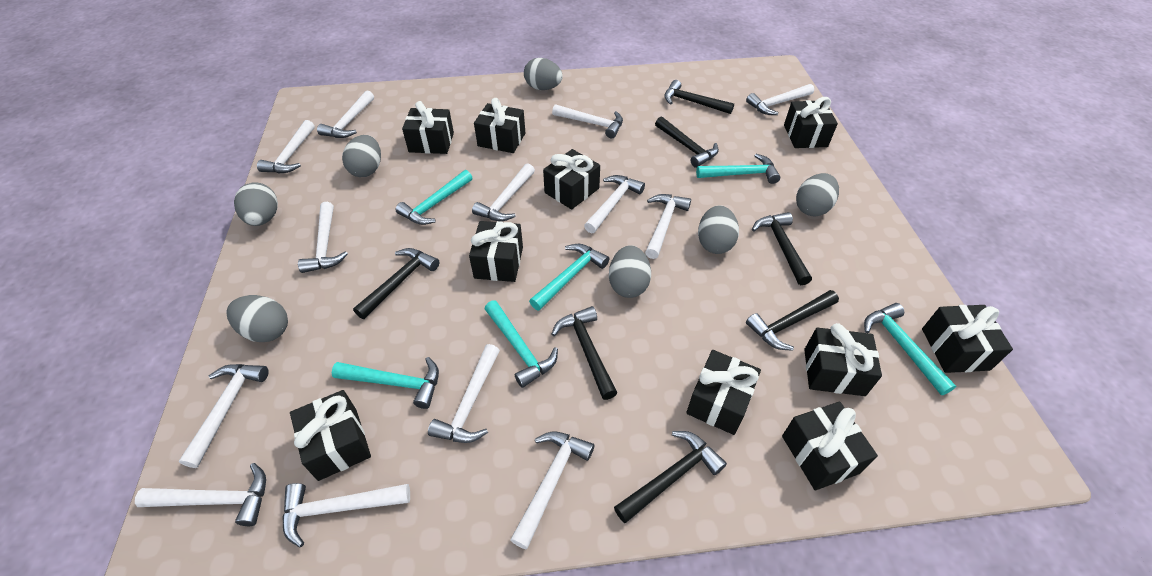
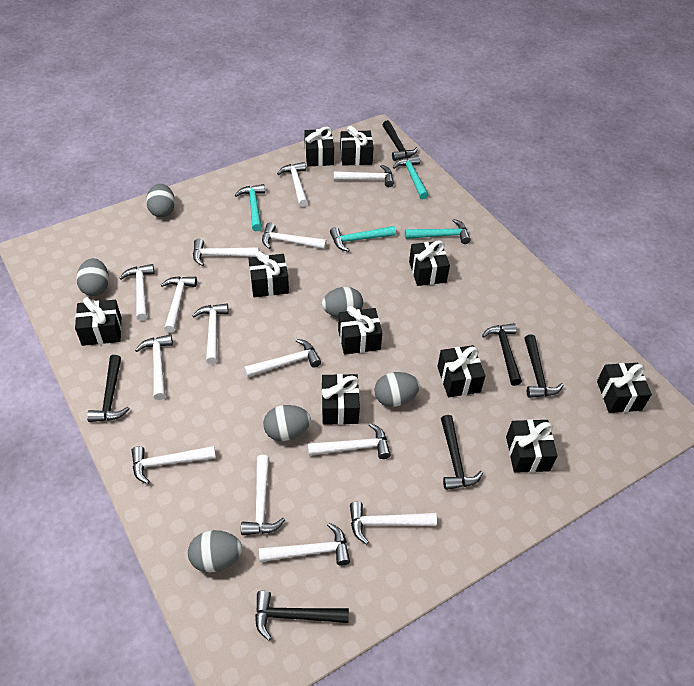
black hammer: 7 -> 6
grey egg: 7 -> 6
turquoise hammer: 6 -> 4
white hammer: 13 -> 14

